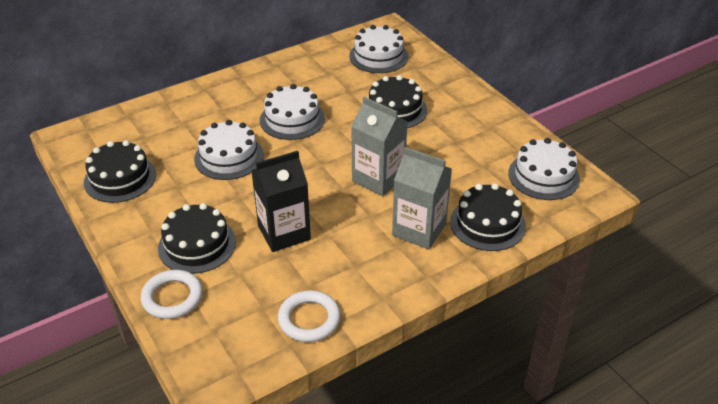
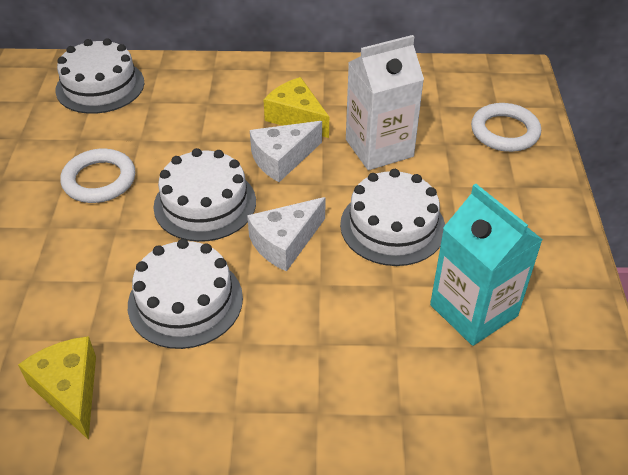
black cake: 4 -> 0
black carton: 1 -> 0
grey carton: 2 -> 0
turquoise carton: 0 -> 1
white carton: 0 -> 1
white cheese: 0 -> 2
yellow cheese: 0 -> 2

